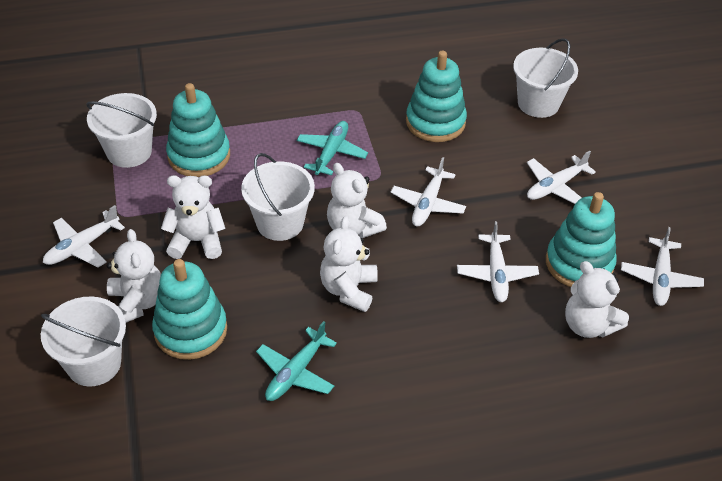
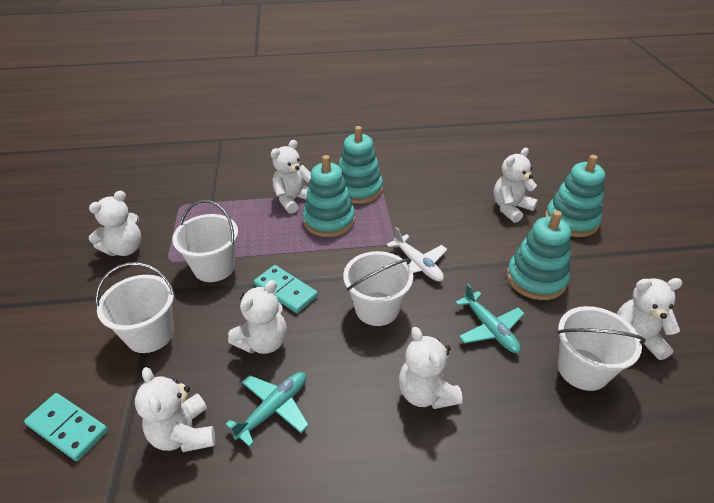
turquoise domino: 0 -> 2
white plane: 5 -> 1
white teddy bear: 5 -> 7

